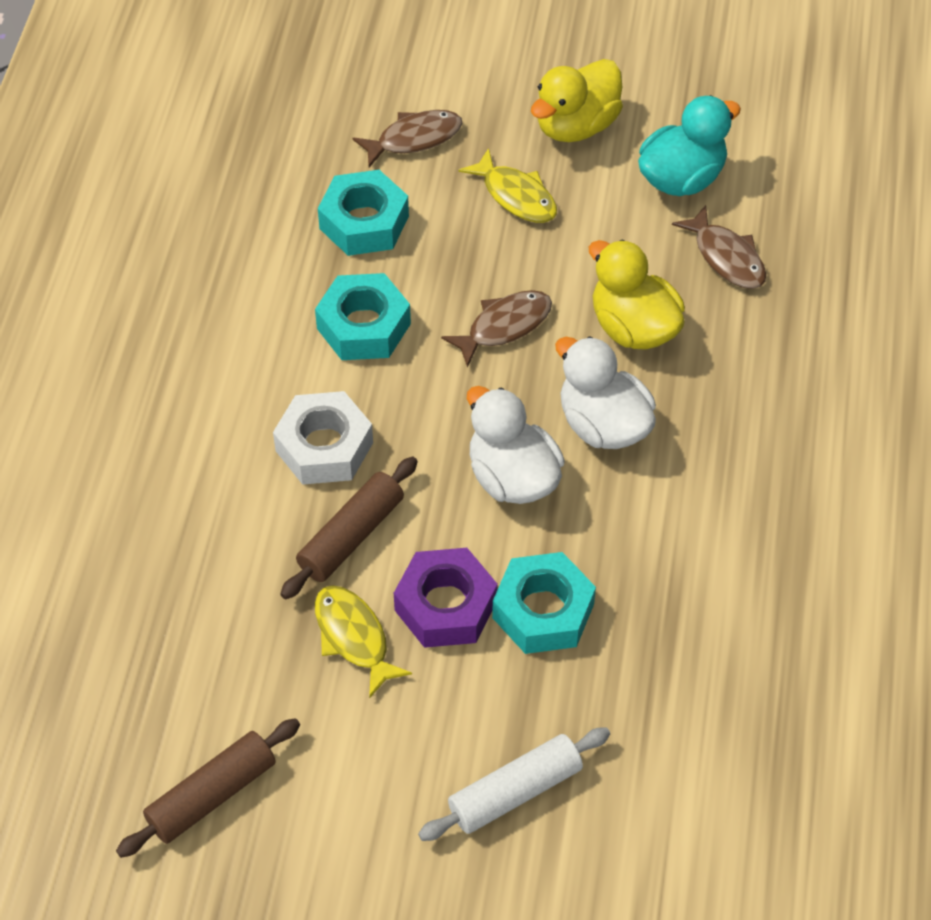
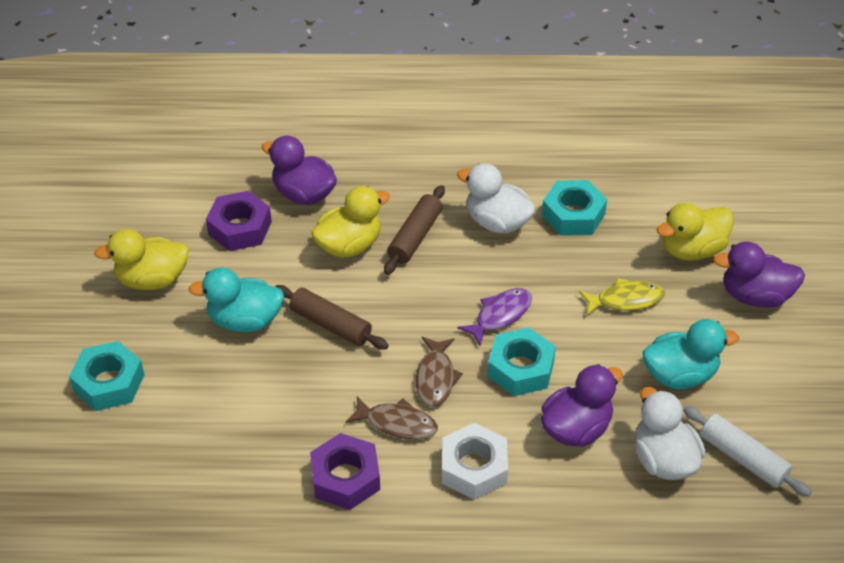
brown fish: 3 -> 2
purple duck: 0 -> 3
purple fish: 0 -> 1
purple nut: 1 -> 2
turquoise duck: 1 -> 2
yellow duck: 2 -> 3
yellow fish: 2 -> 1

